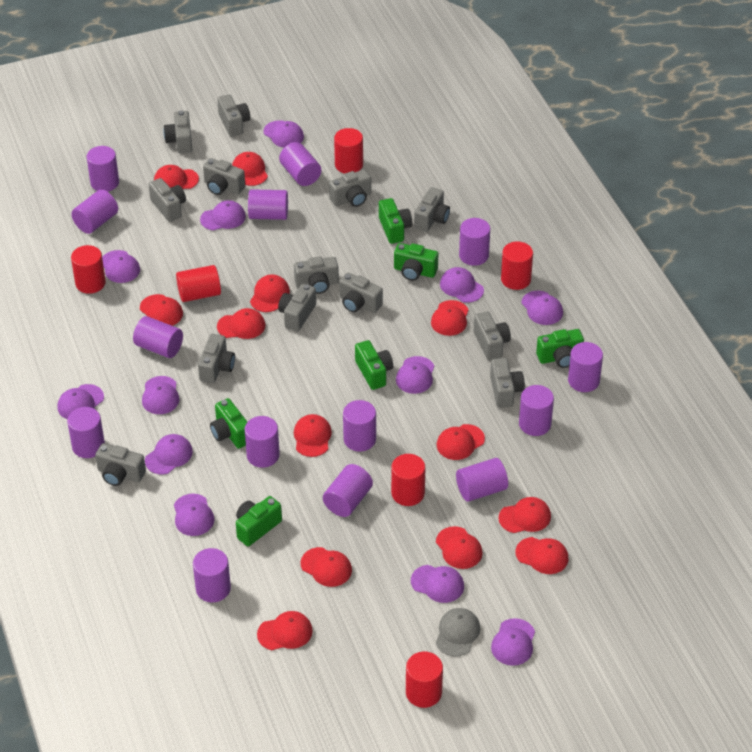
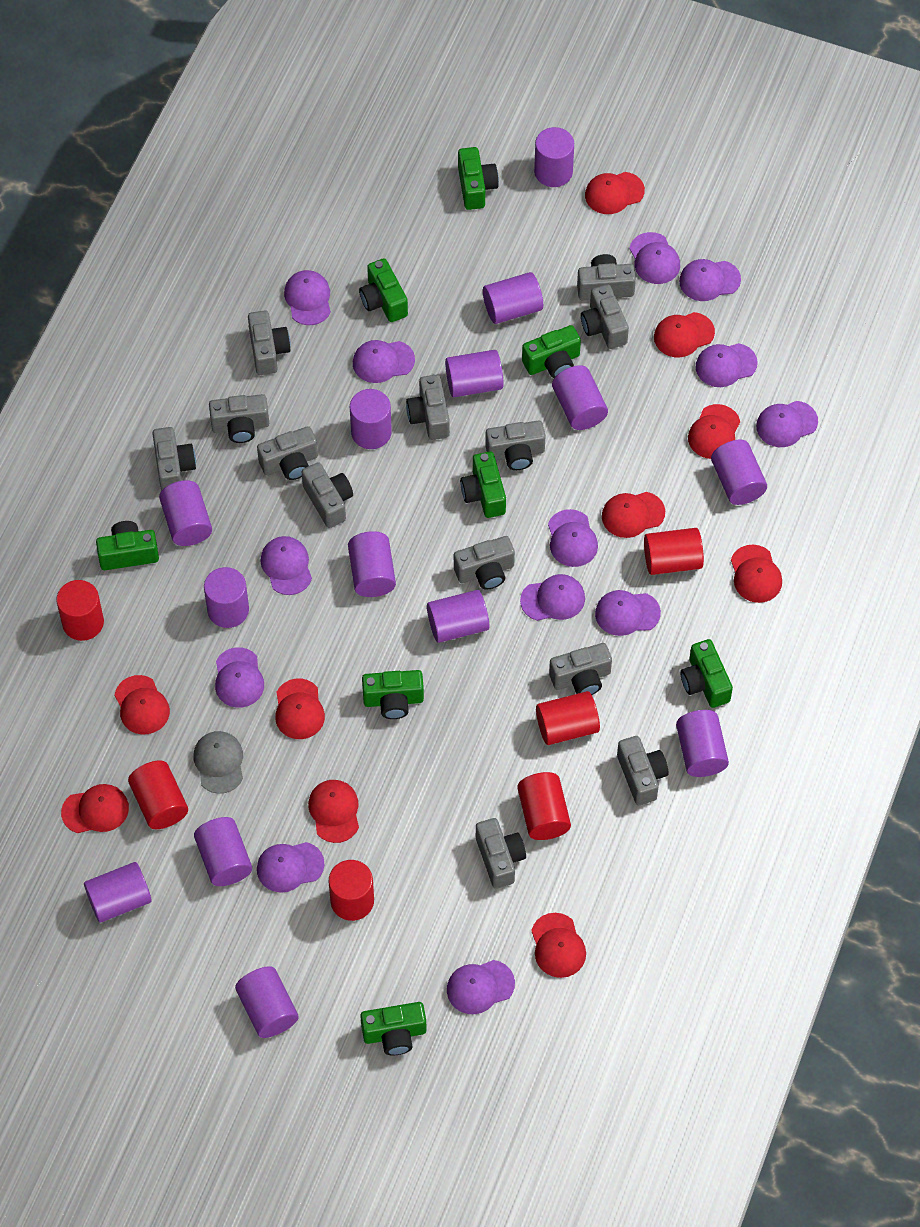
green camera: 6 -> 8
purple cap: 12 -> 13
red cap: 13 -> 10

